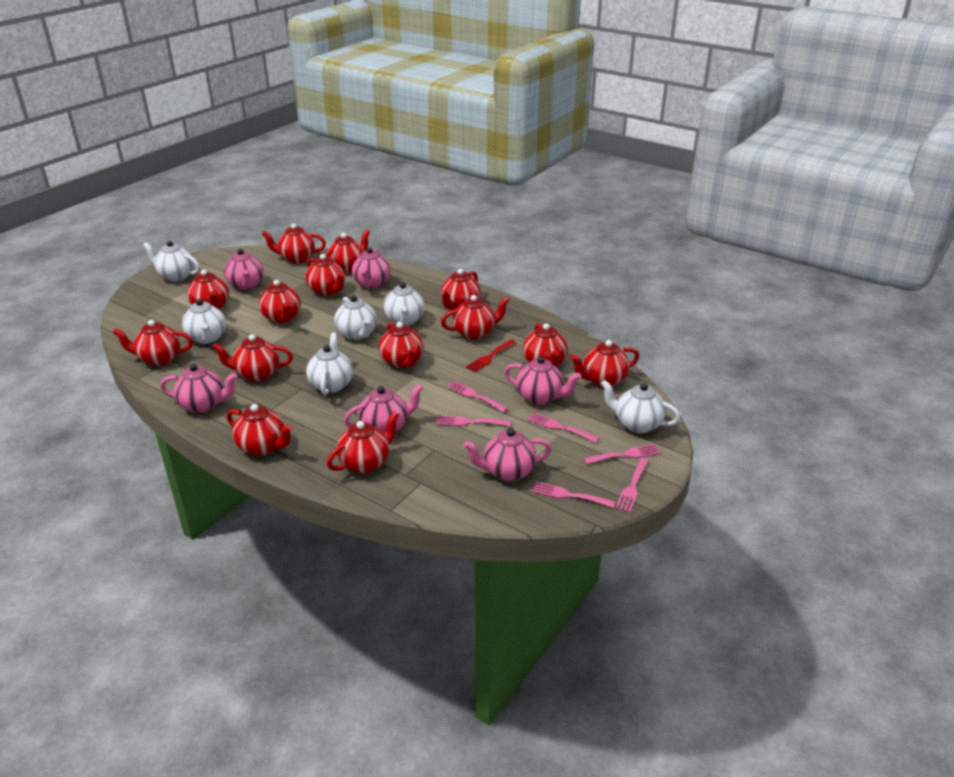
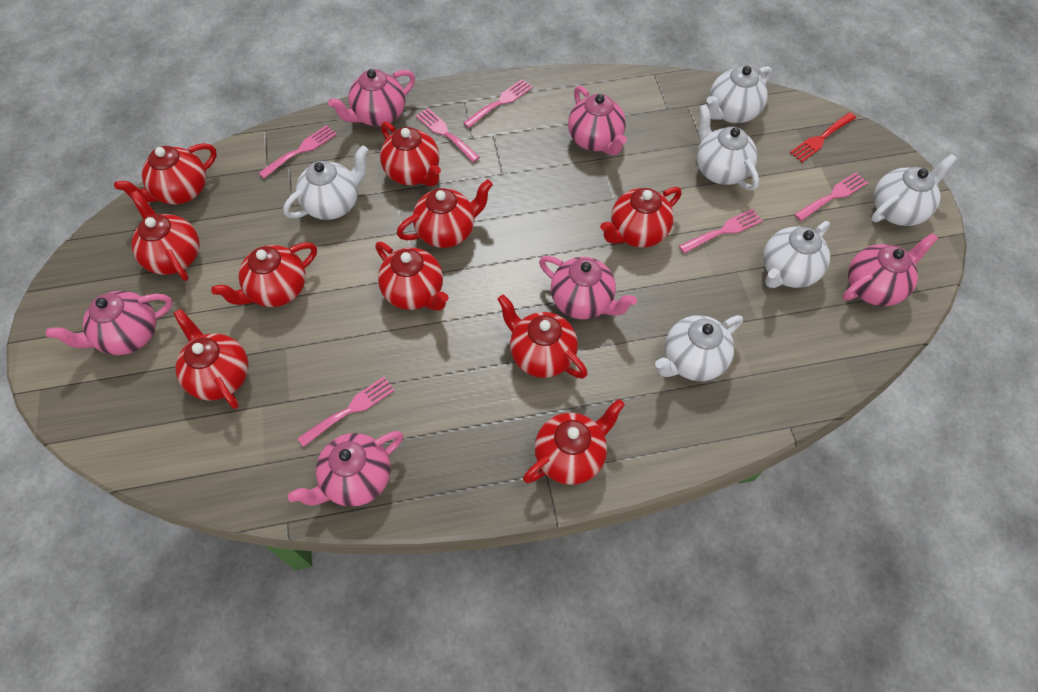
red teapot: 14 -> 10

